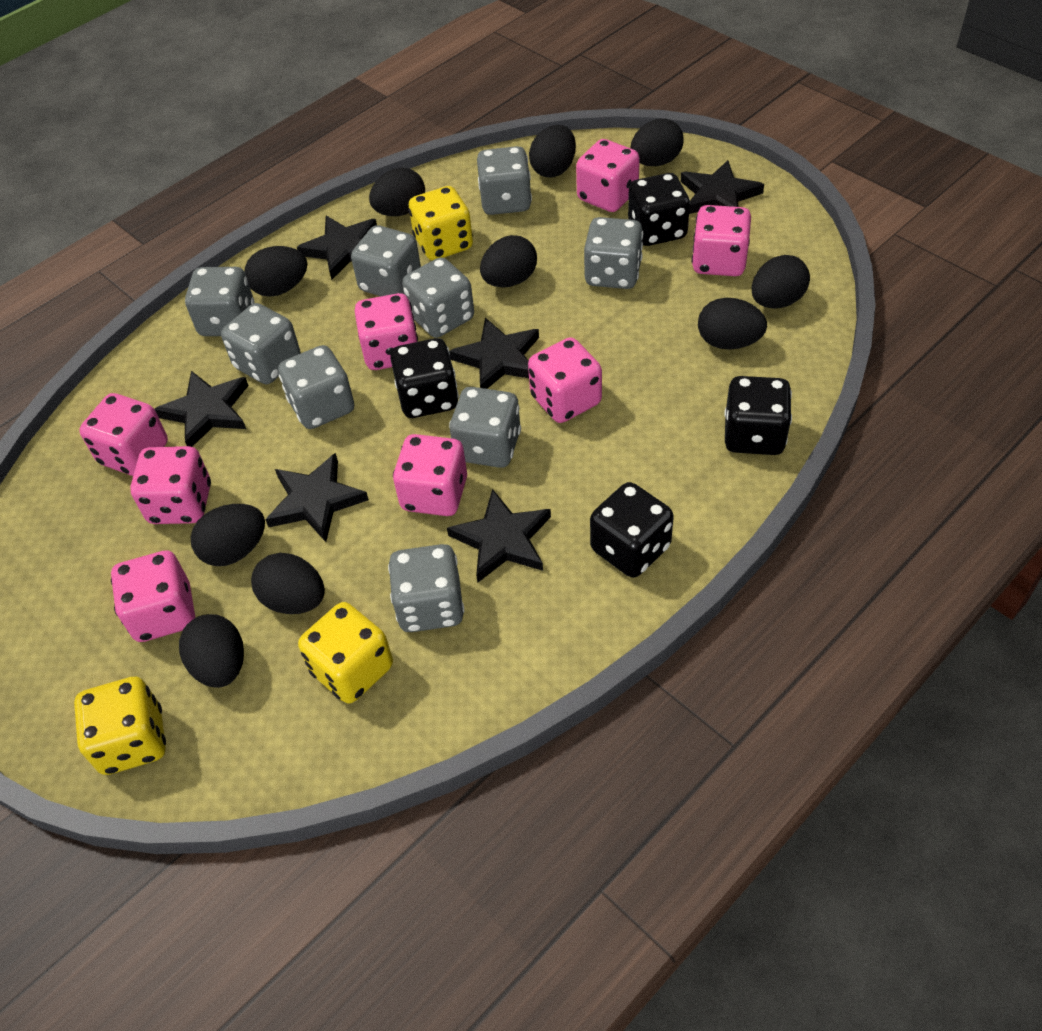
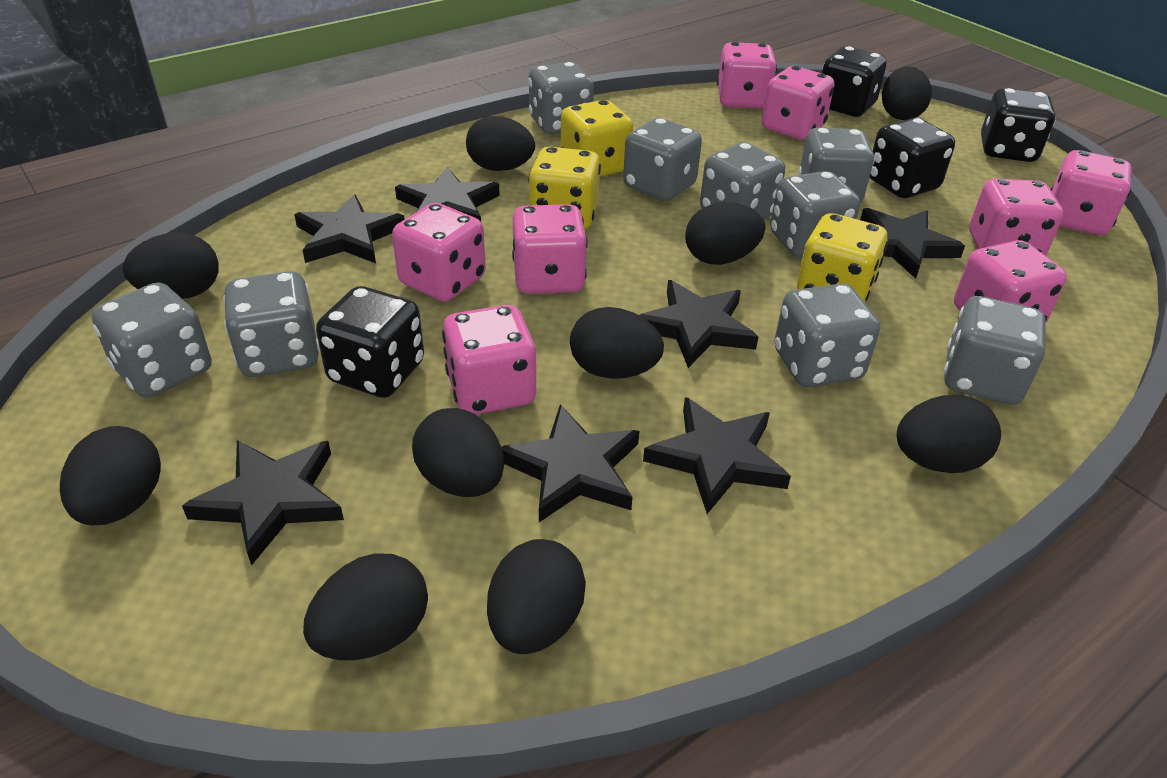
black star: 6 -> 7

